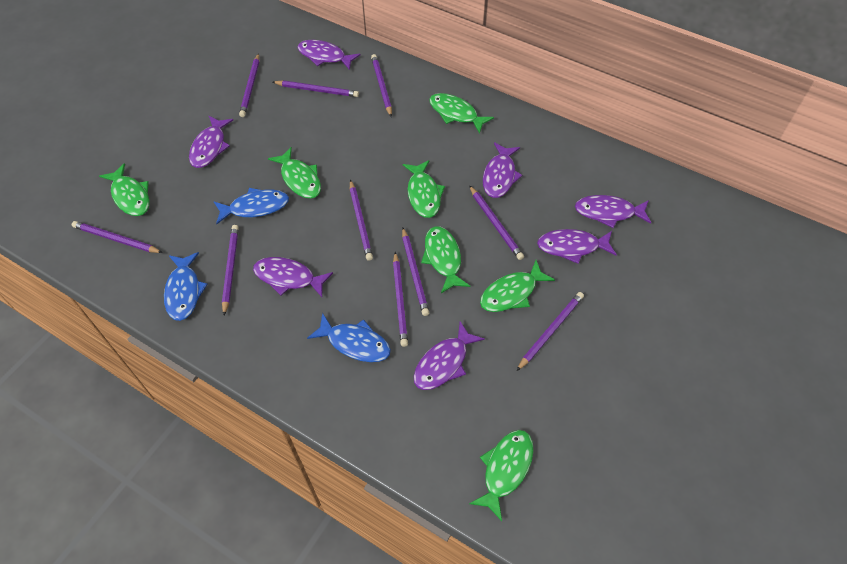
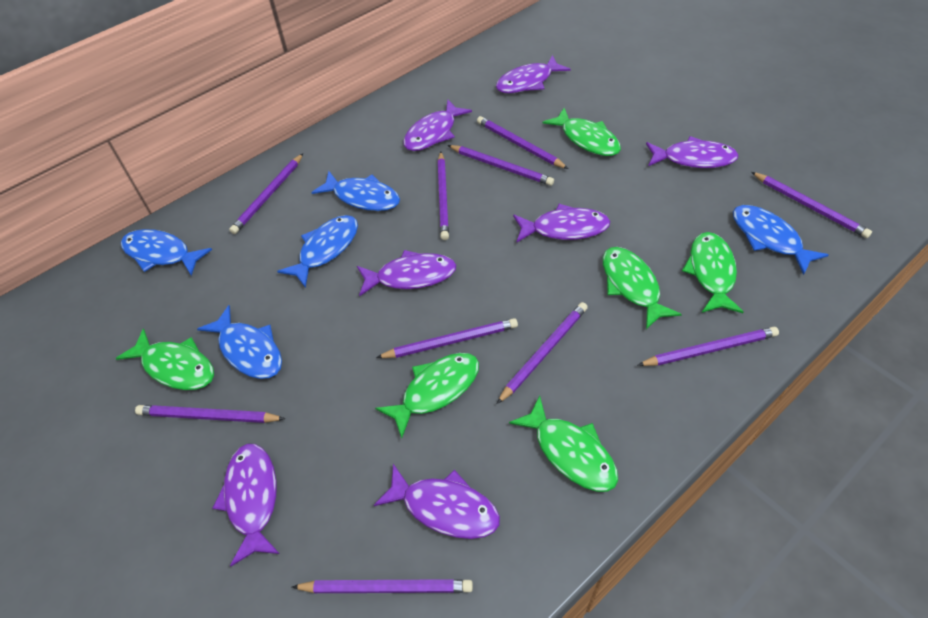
blue fish: 3 -> 5
green fish: 7 -> 6

